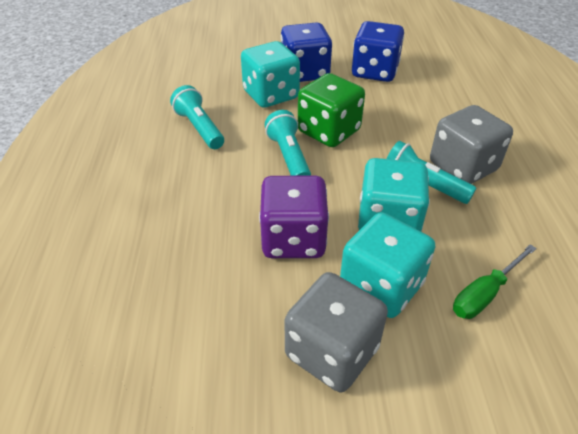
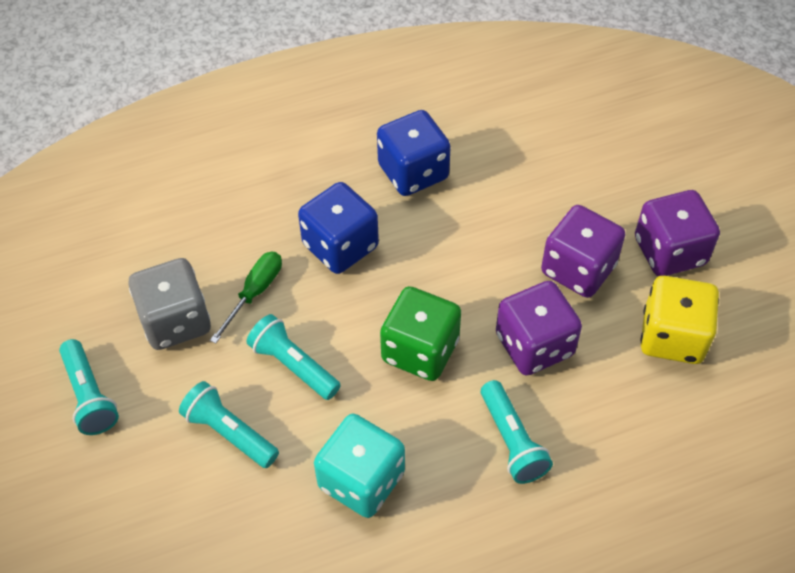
grey dice: 2 -> 1
purple dice: 1 -> 3
turquoise dice: 3 -> 1
turquoise flashlight: 3 -> 4
yellow dice: 0 -> 1

